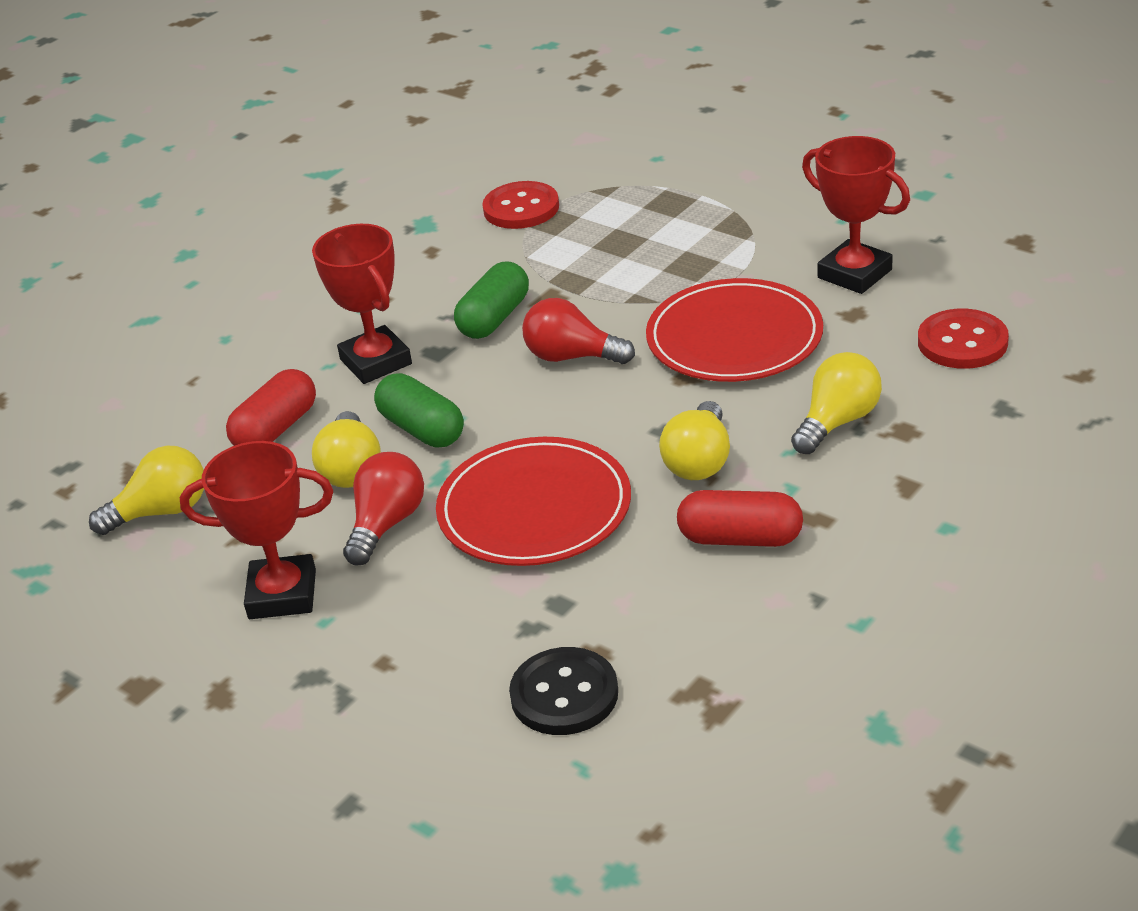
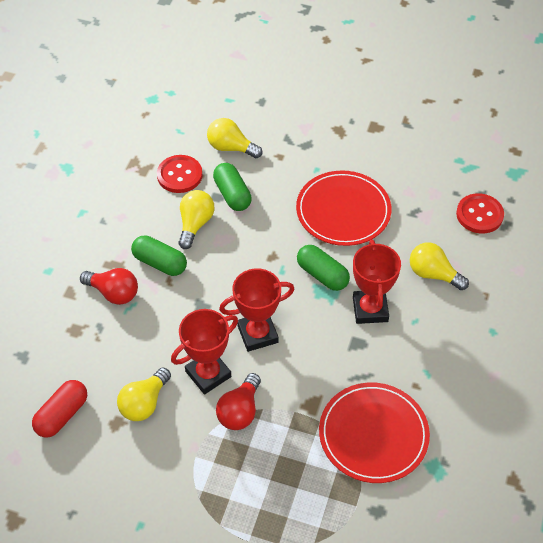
black button: 1 -> 0
green capsule: 2 -> 3
red capsule: 2 -> 1

